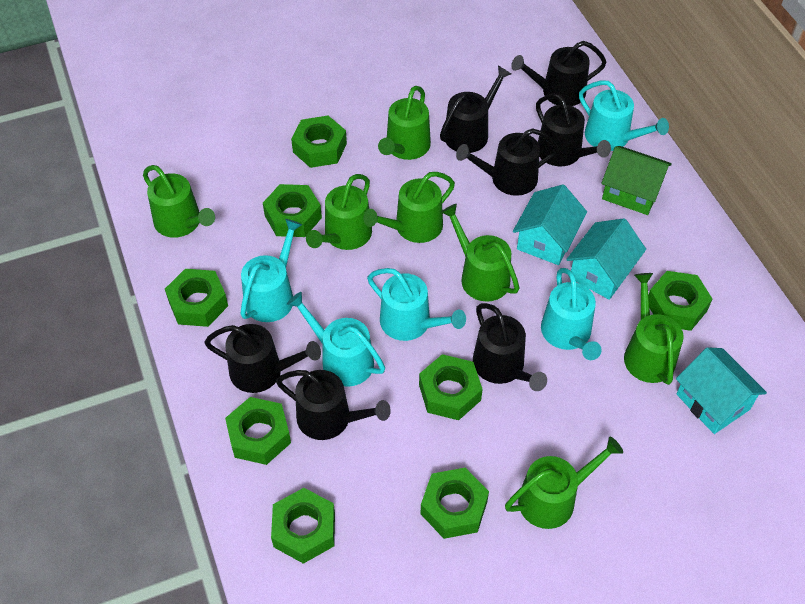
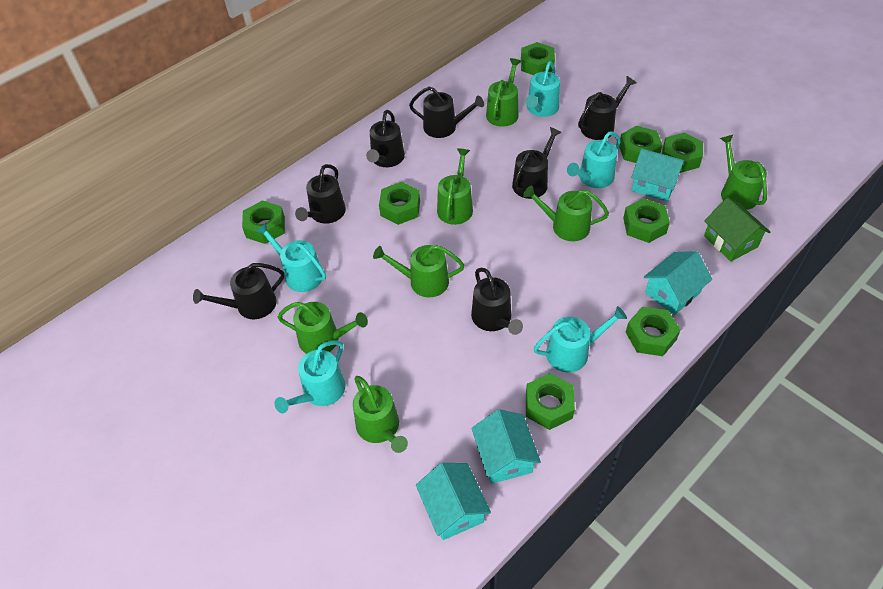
turquoise house: 3 -> 4

